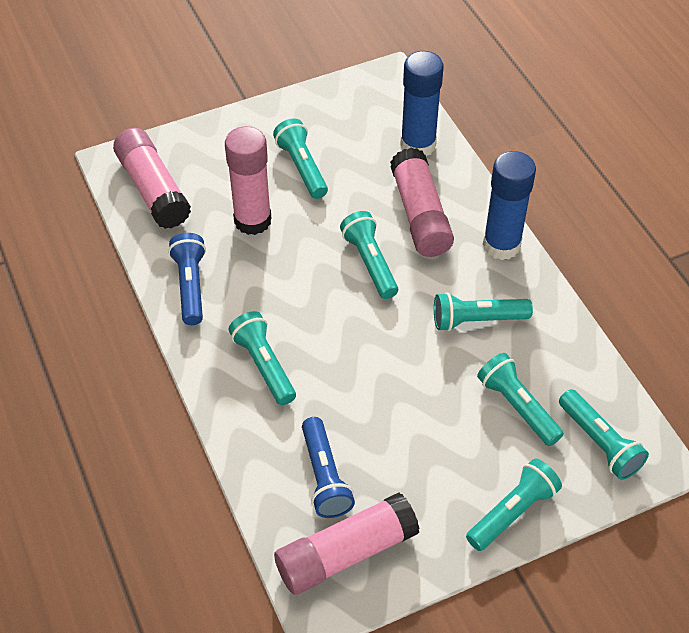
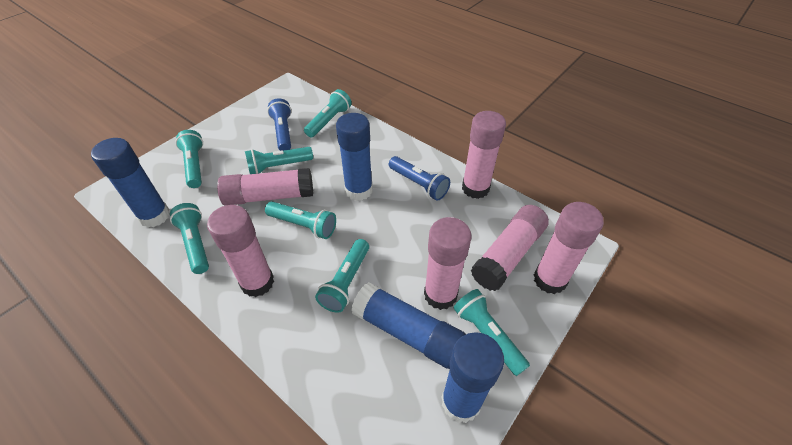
blue glue stick: 2 -> 4
pink glue stick: 4 -> 6

